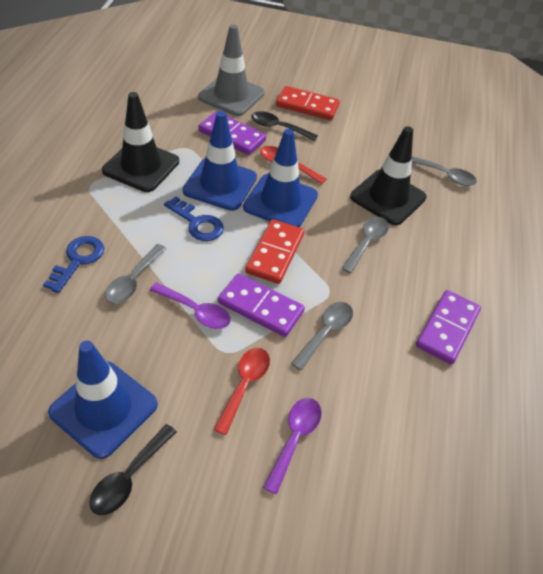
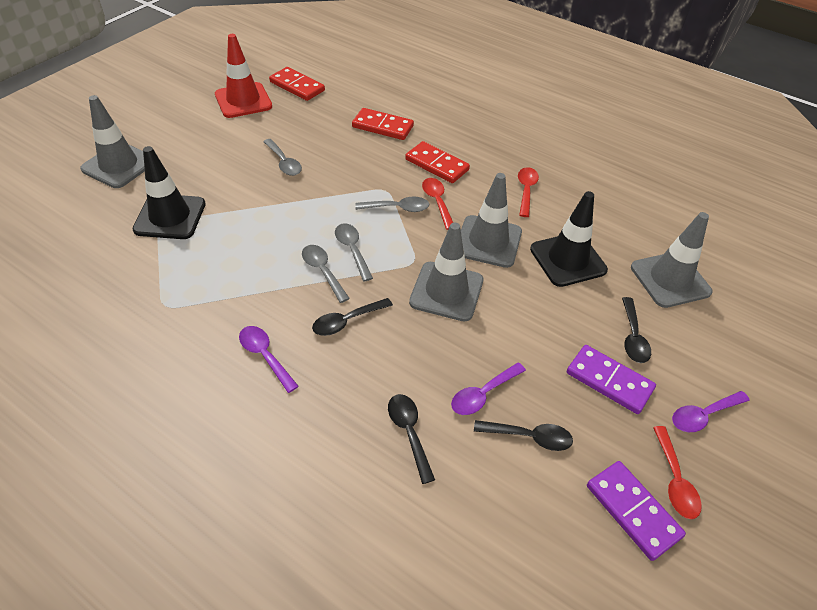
black spoon: 2 -> 4
blue key: 2 -> 0
blue traffic cone: 3 -> 0
grey traffic cone: 1 -> 4
purple domino: 3 -> 2
purple spoon: 2 -> 3
red domino: 2 -> 3
red spoon: 2 -> 3
red traffic cone: 0 -> 1

